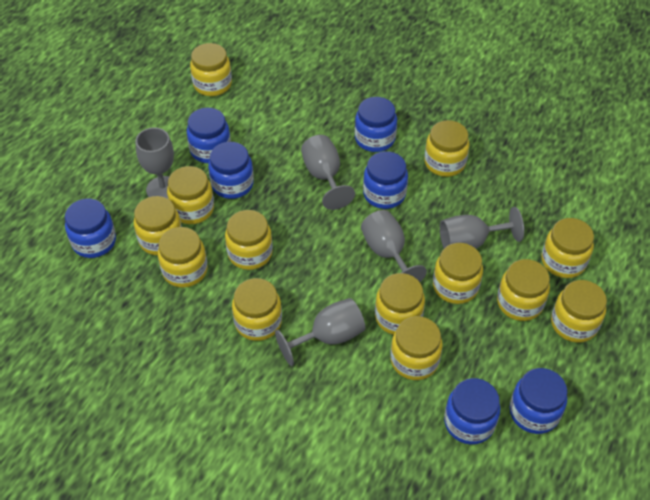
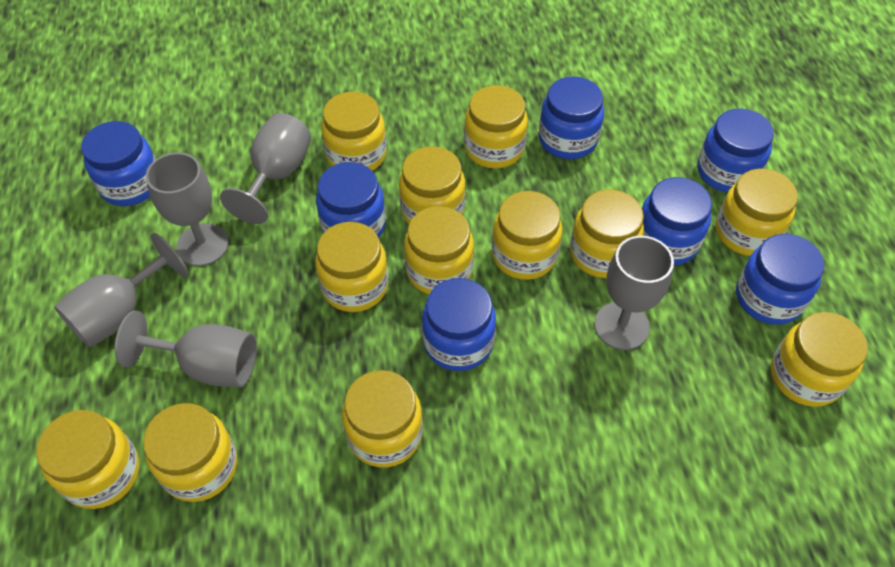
yellow jar: 13 -> 12

